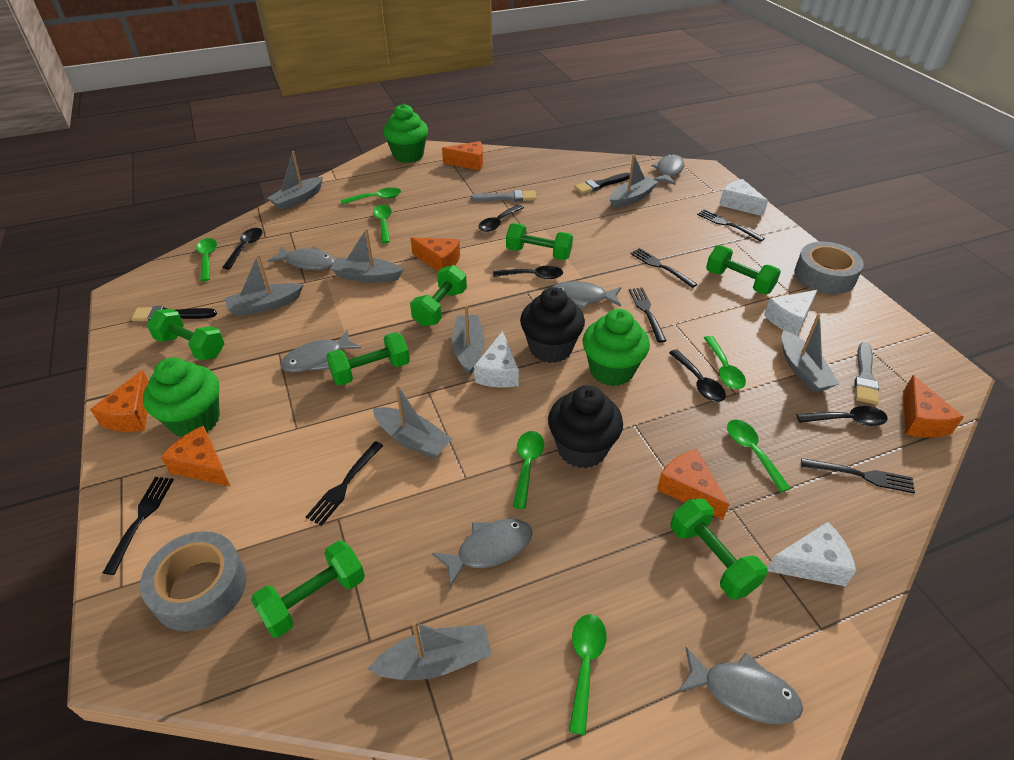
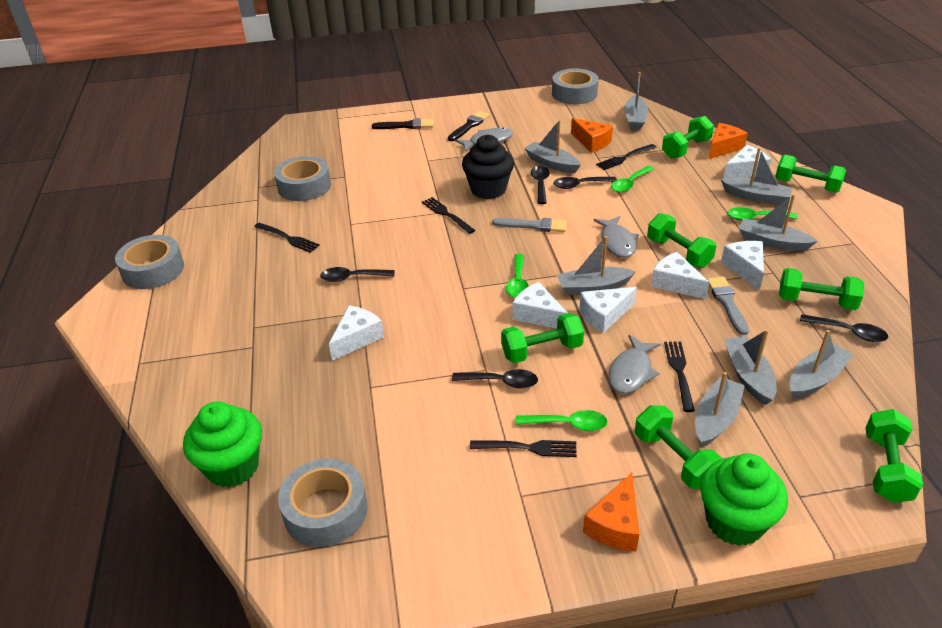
black cupcake: 2 -> 1
black fork: 6 -> 5
green cupcake: 3 -> 2
green spoon: 7 -> 4
grey fish: 6 -> 3
grey tape: 2 -> 4
orange cheese: 6 -> 3
white cheese: 4 -> 6

